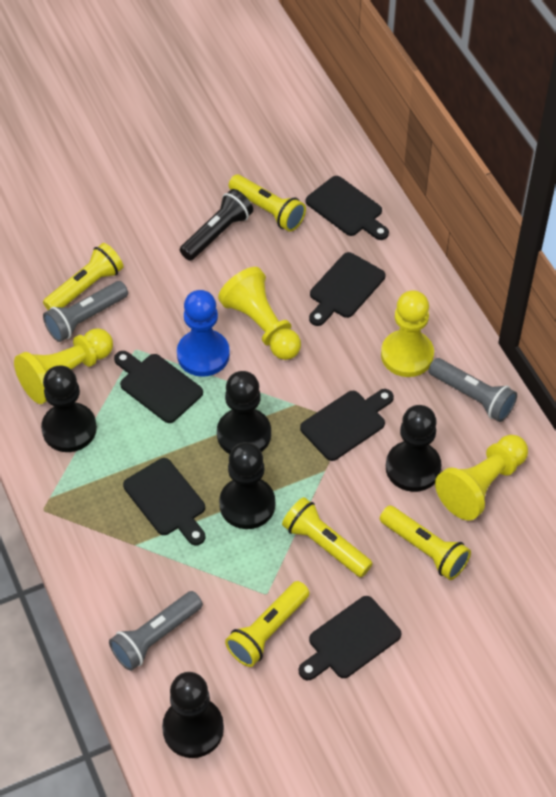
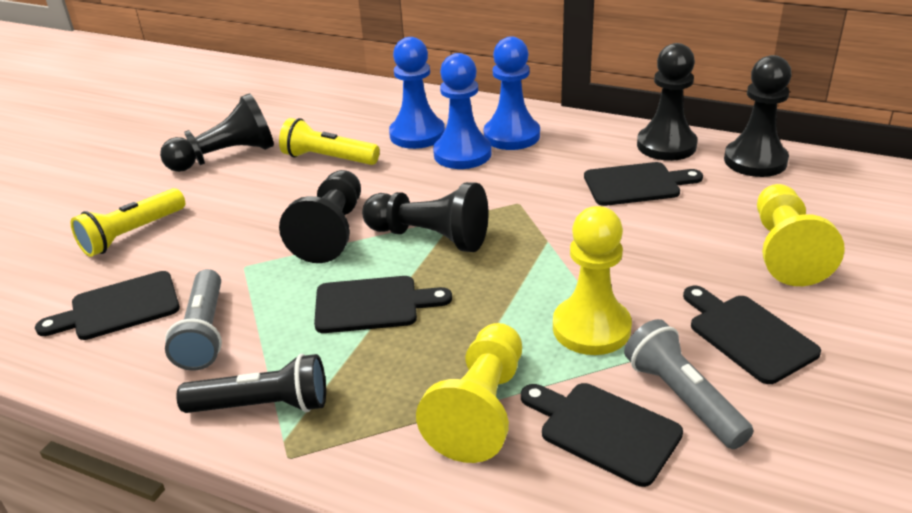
black cutting board: 6 -> 5
blue pawn: 1 -> 3
grey flashlight: 3 -> 2
yellow flashlight: 5 -> 2
yellow pawn: 4 -> 3

